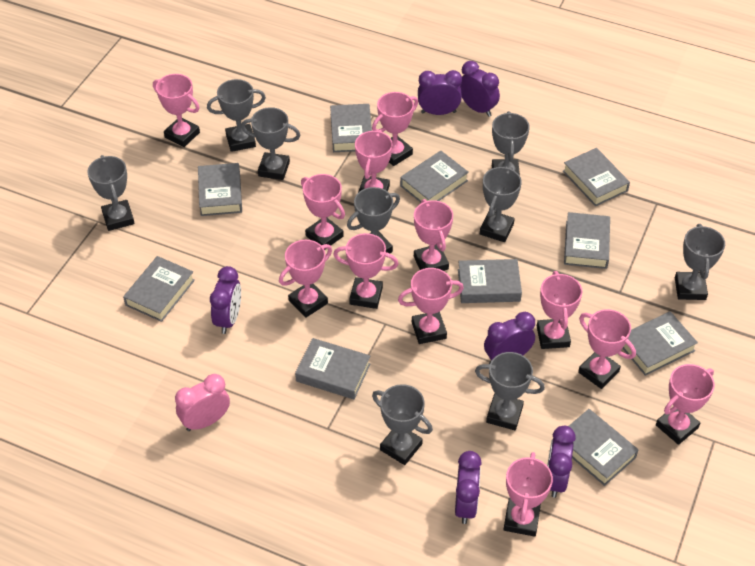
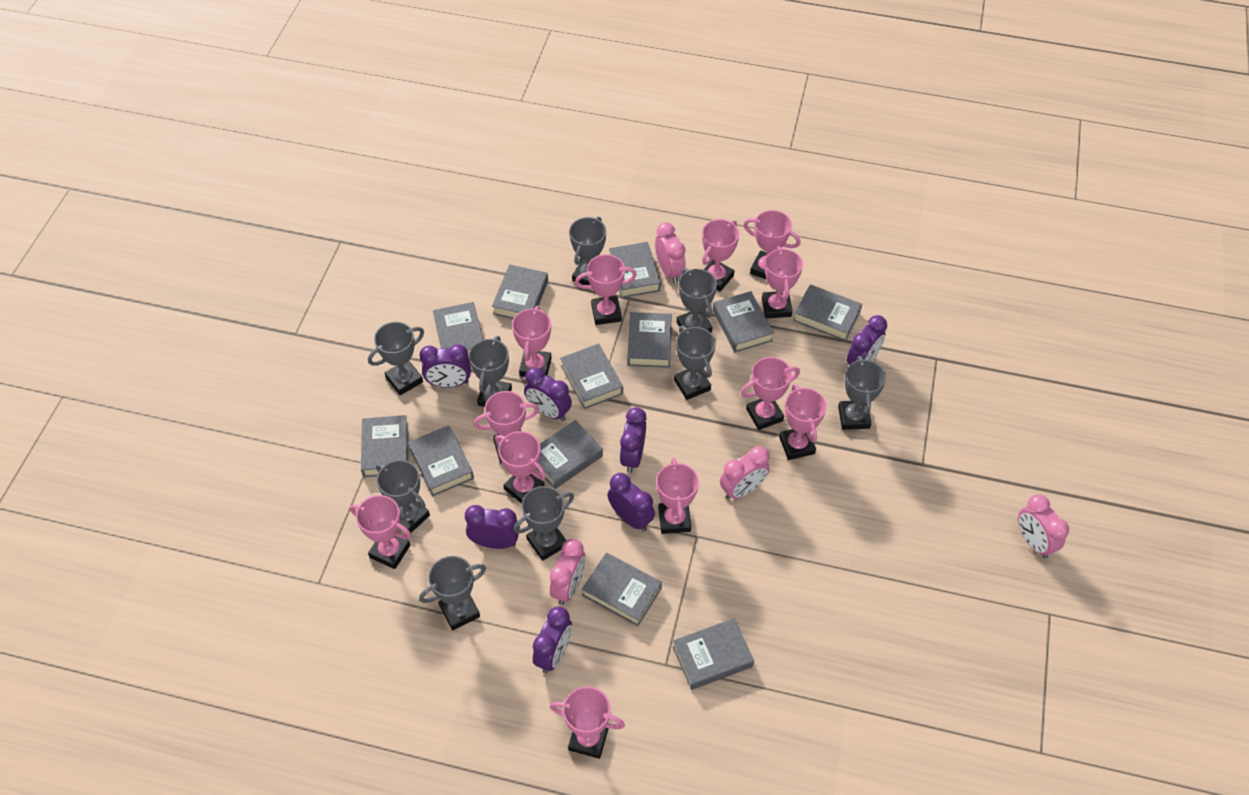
grey book: 10 -> 12
pink clock: 1 -> 4
purple clock: 6 -> 7

